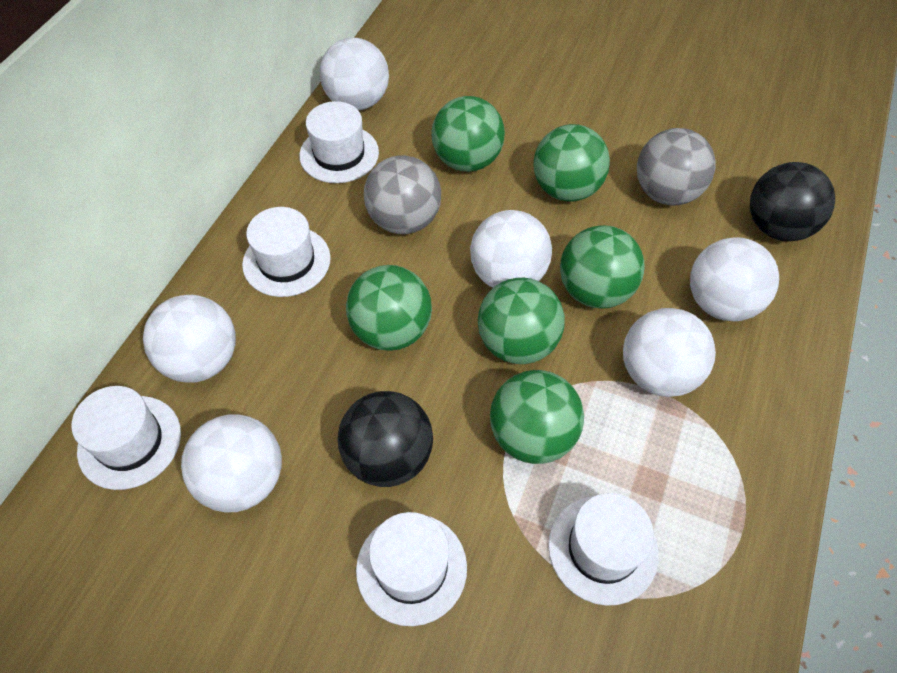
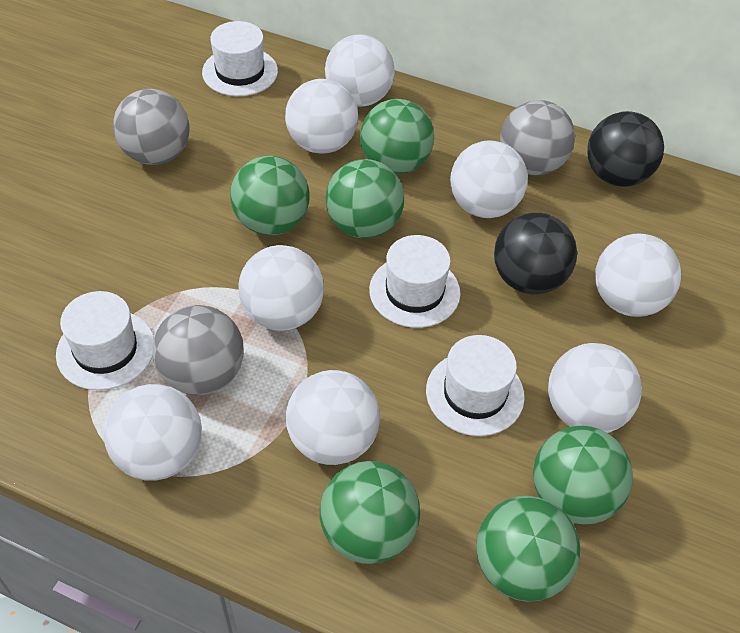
grey ball: 2 -> 3
white ball: 6 -> 8
white hat: 5 -> 4

